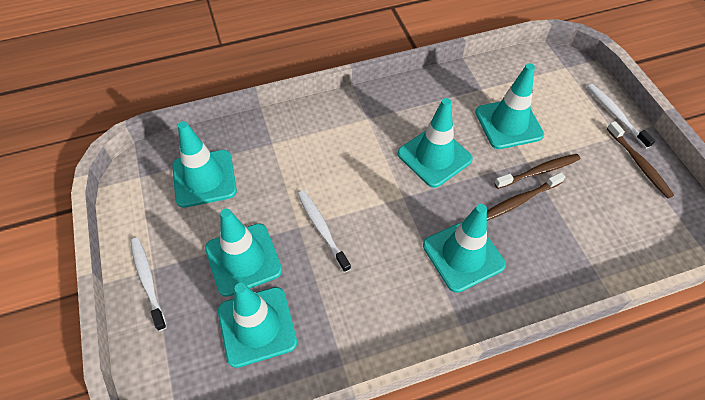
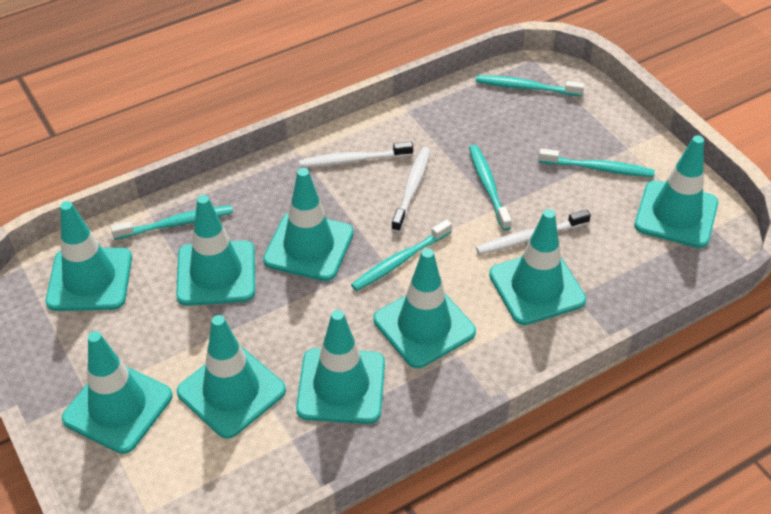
brown toothbrush: 3 -> 0
turquoise toothbrush: 0 -> 5
turquoise traffic cone: 6 -> 9

